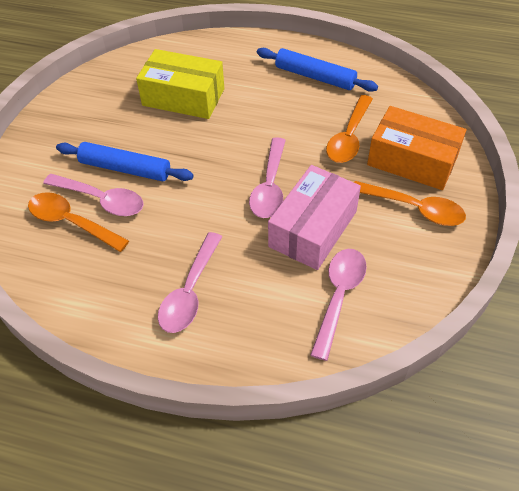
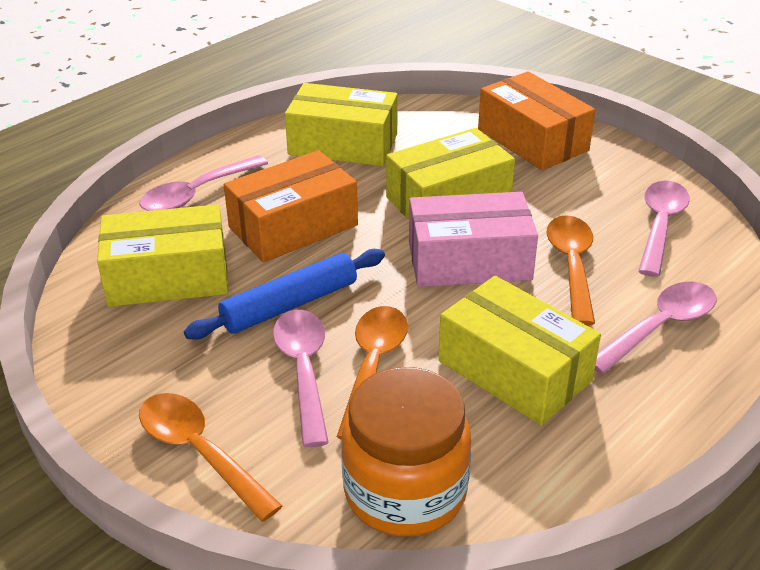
blue rolling pin: 2 -> 1
orange box: 1 -> 2
orange jar: 0 -> 1
yellow box: 1 -> 4

